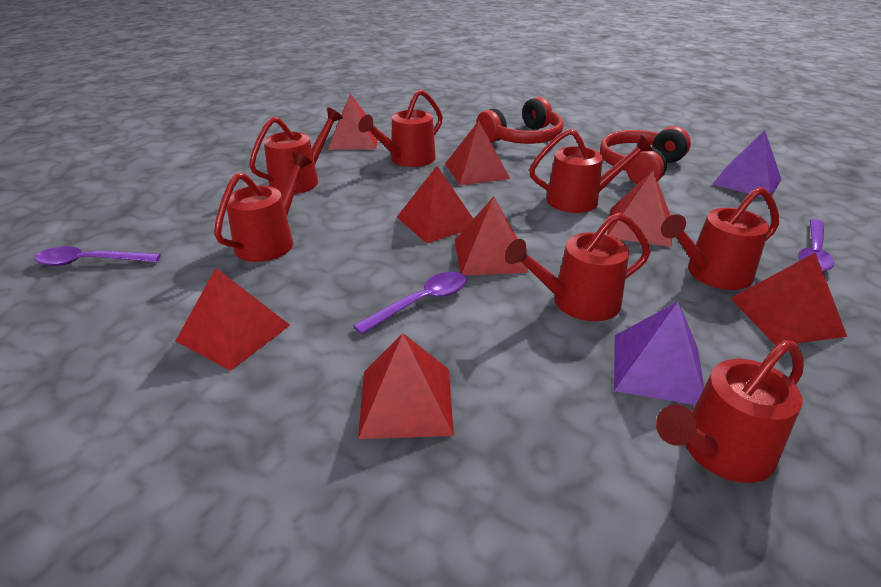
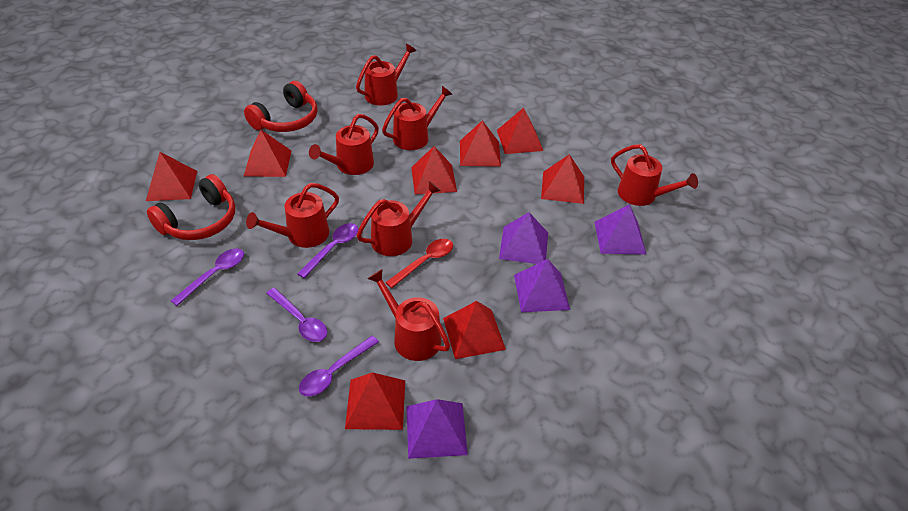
purple pyramid: 2 -> 4
purple spoon: 3 -> 4
red spoon: 0 -> 1

